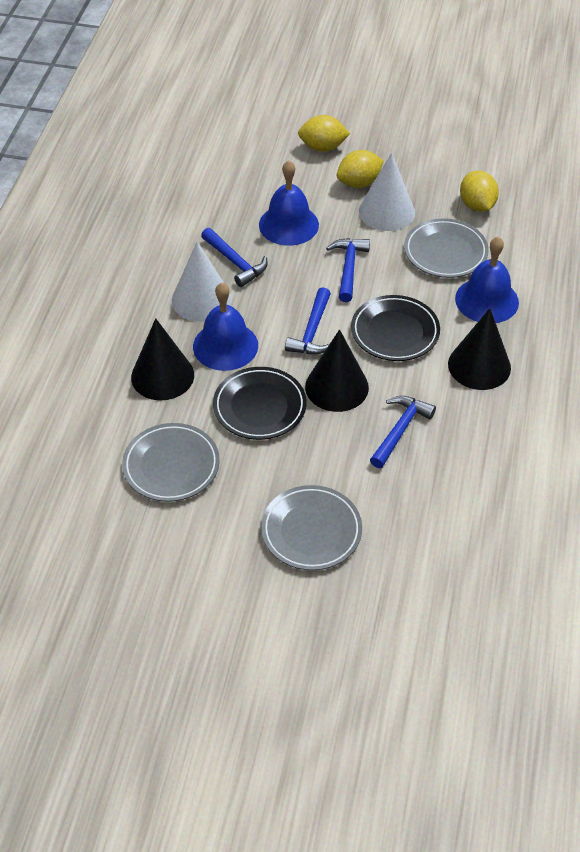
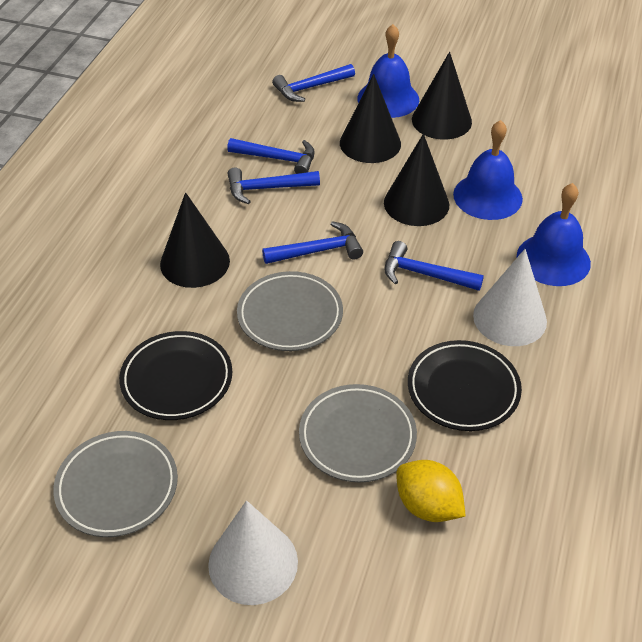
black cone: 3 -> 4
blue hammer: 4 -> 5
yellow lemon: 3 -> 1

